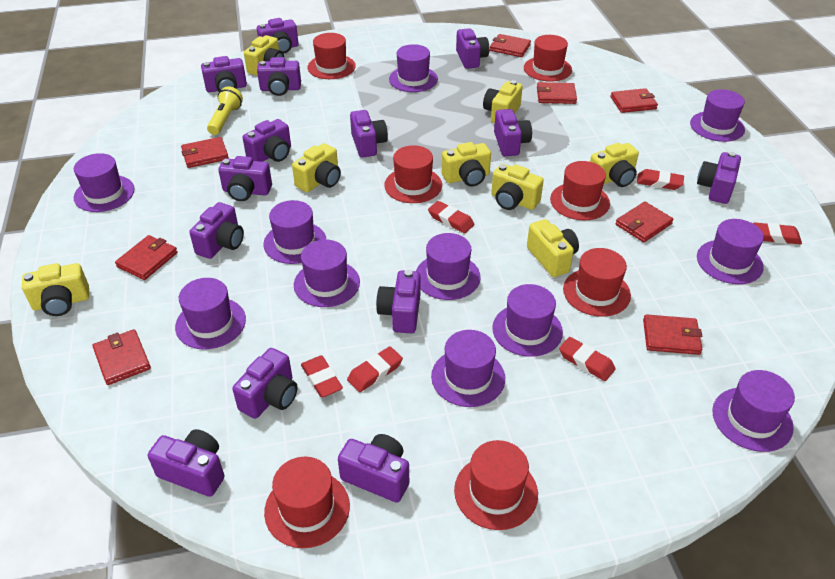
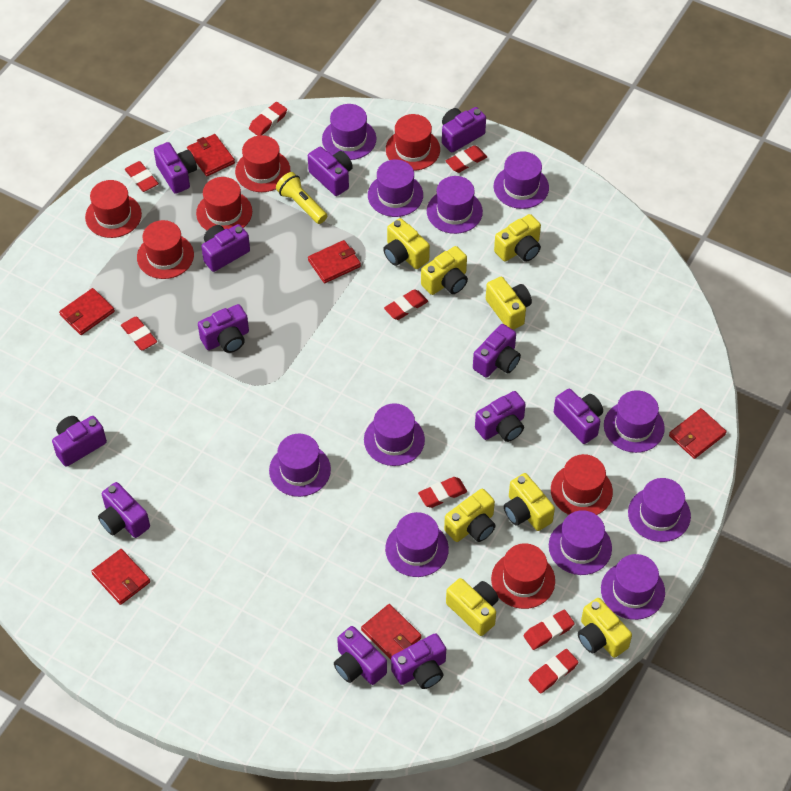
purple camera: 14 -> 12
red eraser: 6 -> 8
red wallet: 8 -> 6

